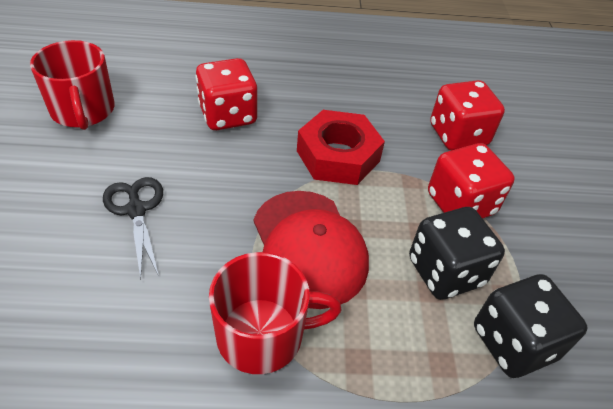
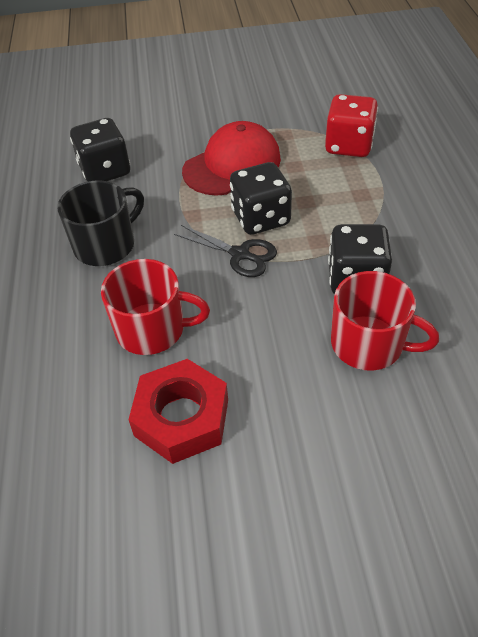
black dice: 2 -> 3
black mug: 0 -> 1
red dice: 3 -> 1

